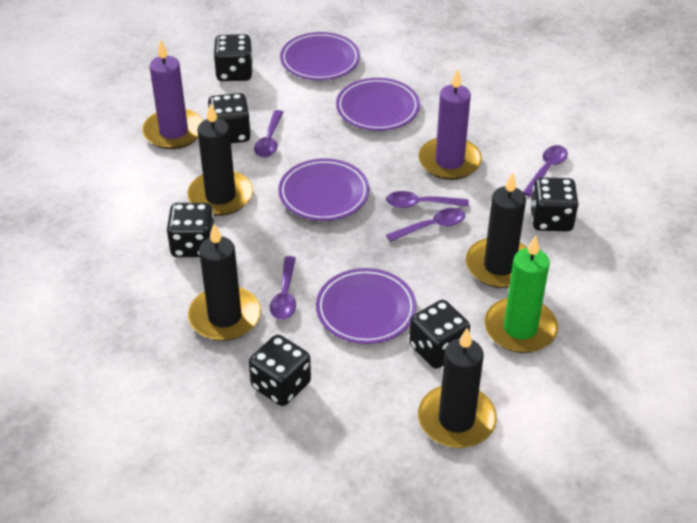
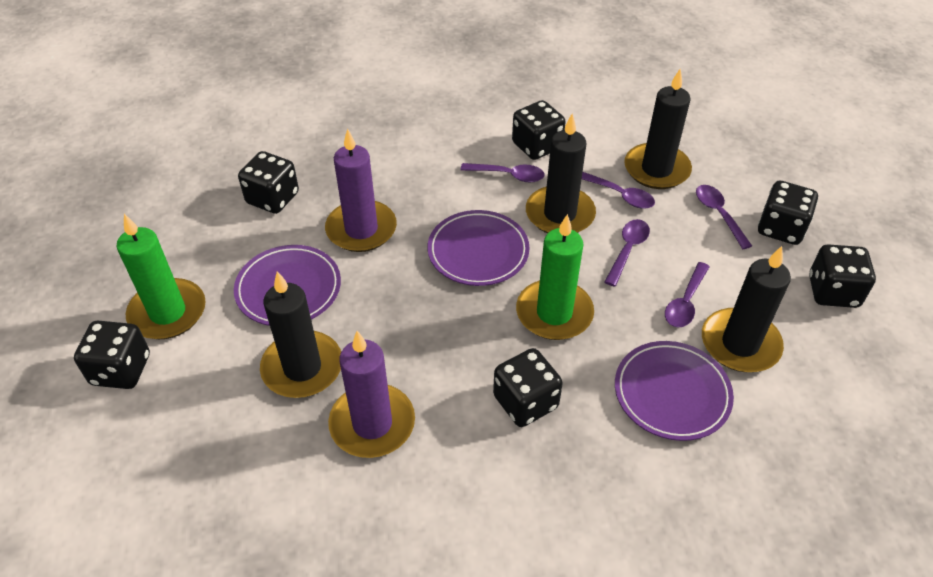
green candle: 1 -> 2
purple plate: 4 -> 3

